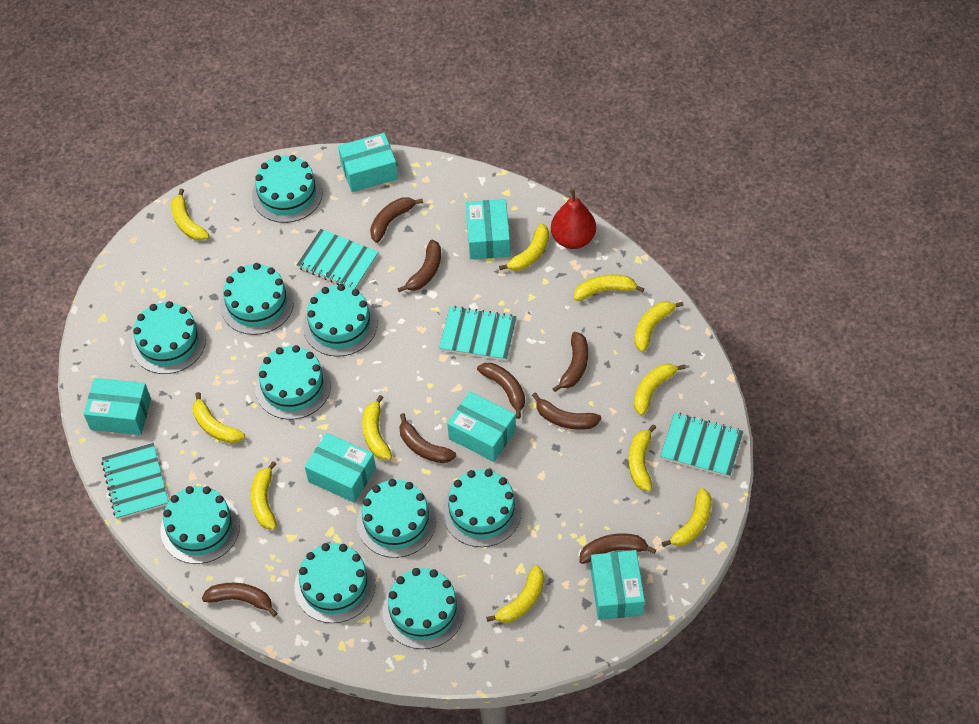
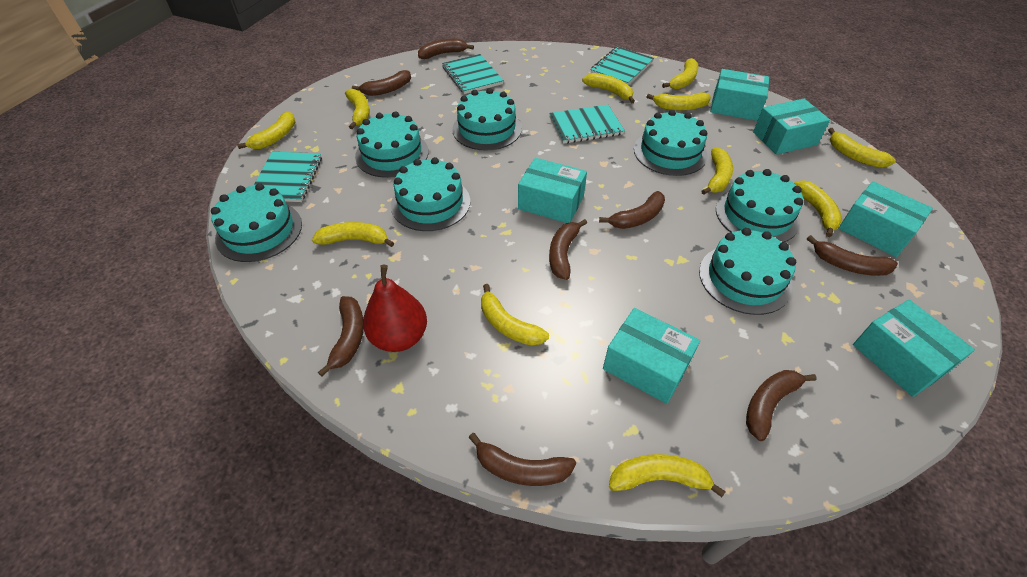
turquoise cake: 10 -> 7

